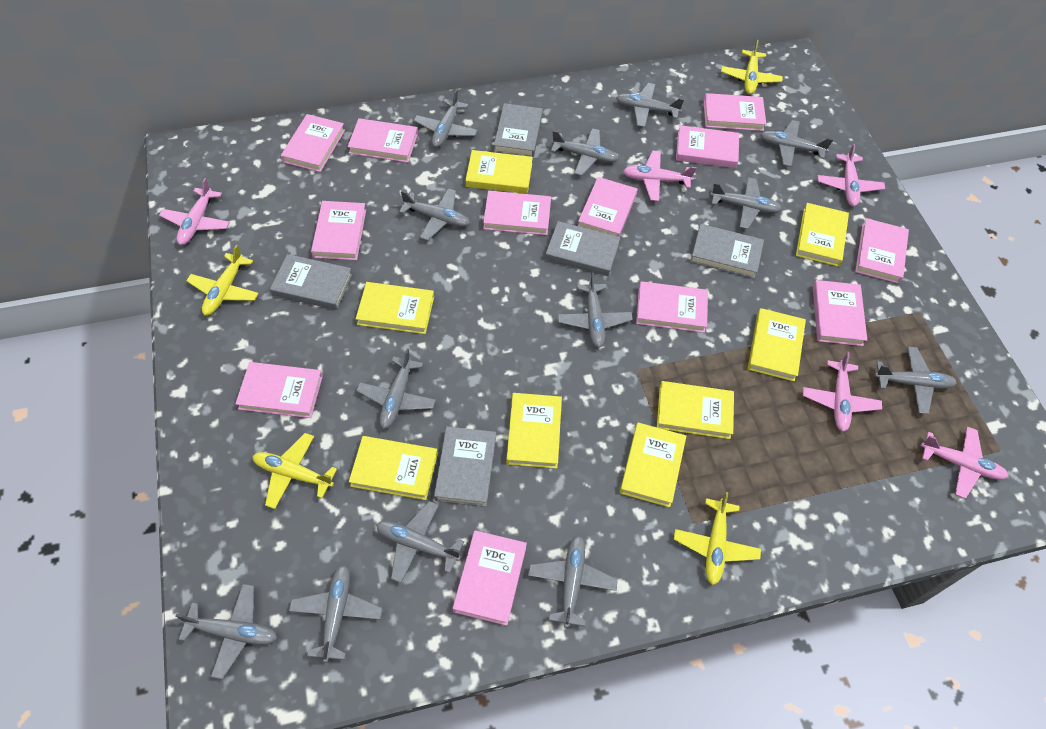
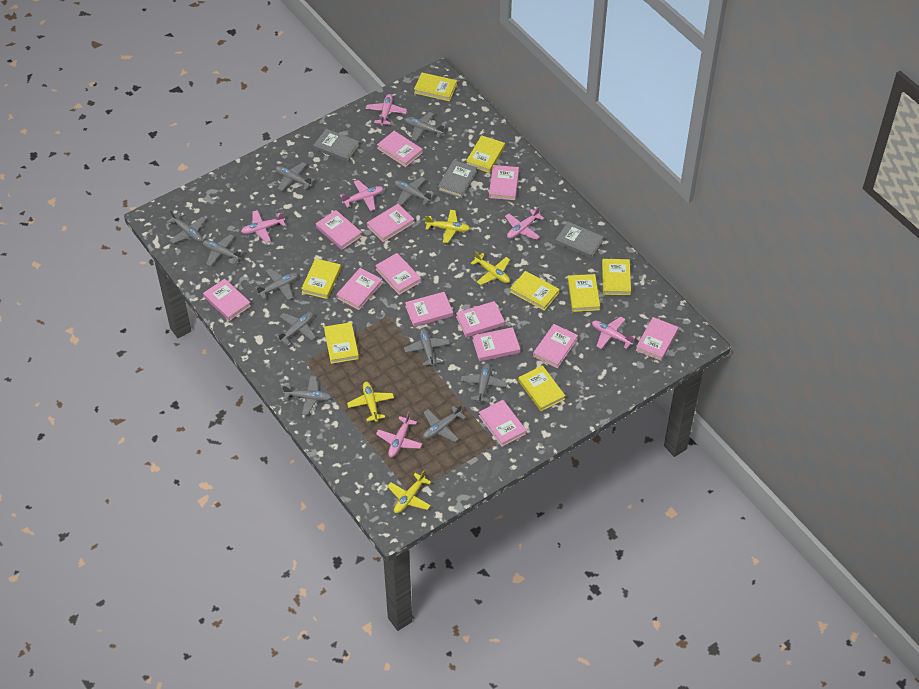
grey book: 5 -> 3
grey plane: 13 -> 11
pink book: 12 -> 13
pink plane: 5 -> 6

